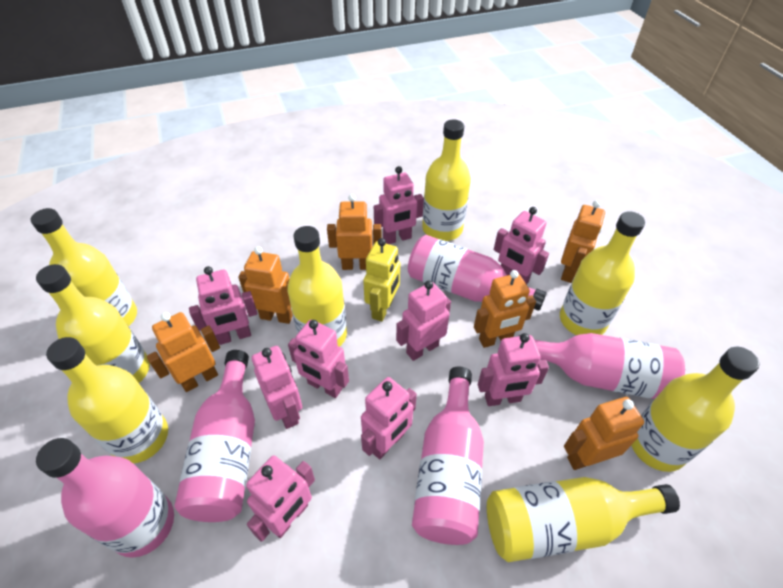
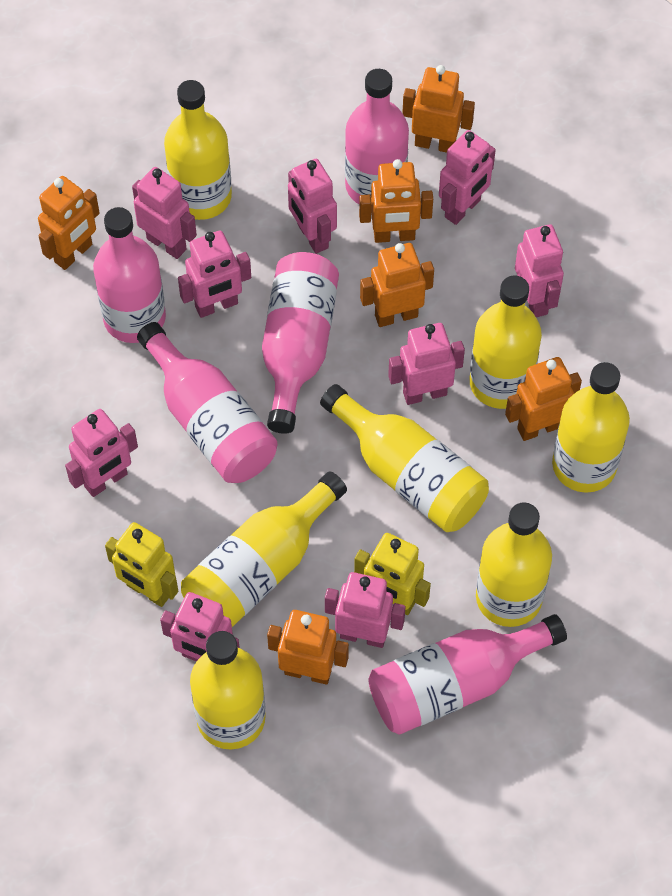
yellow bottle: 8 -> 7
yellow robot: 1 -> 2

